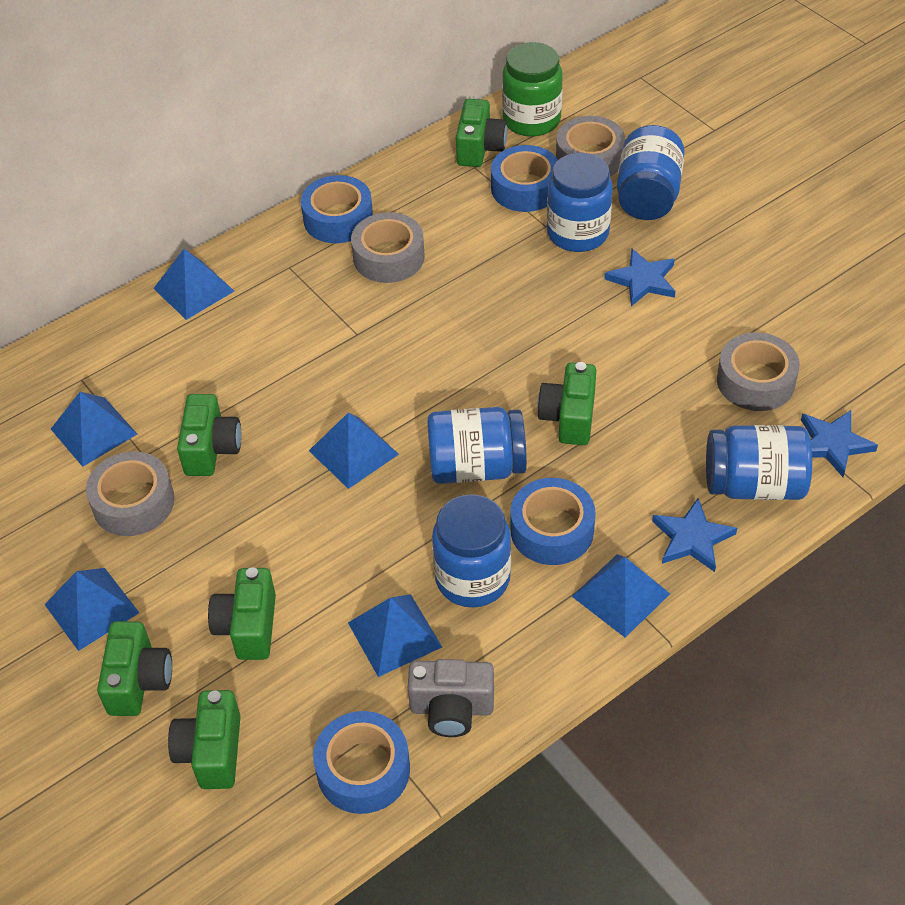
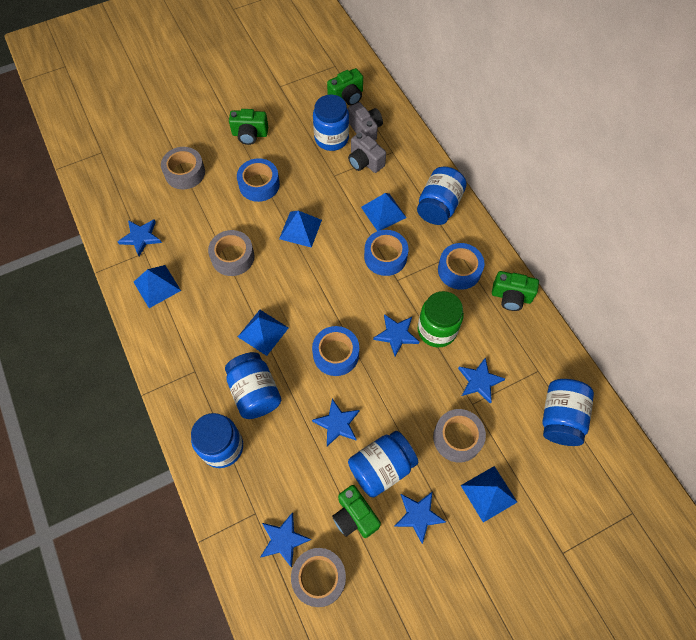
blue jar: 5 -> 6
blue pyramid: 6 -> 5
blue star: 3 -> 6
green camera: 6 -> 4
grey camera: 1 -> 2

